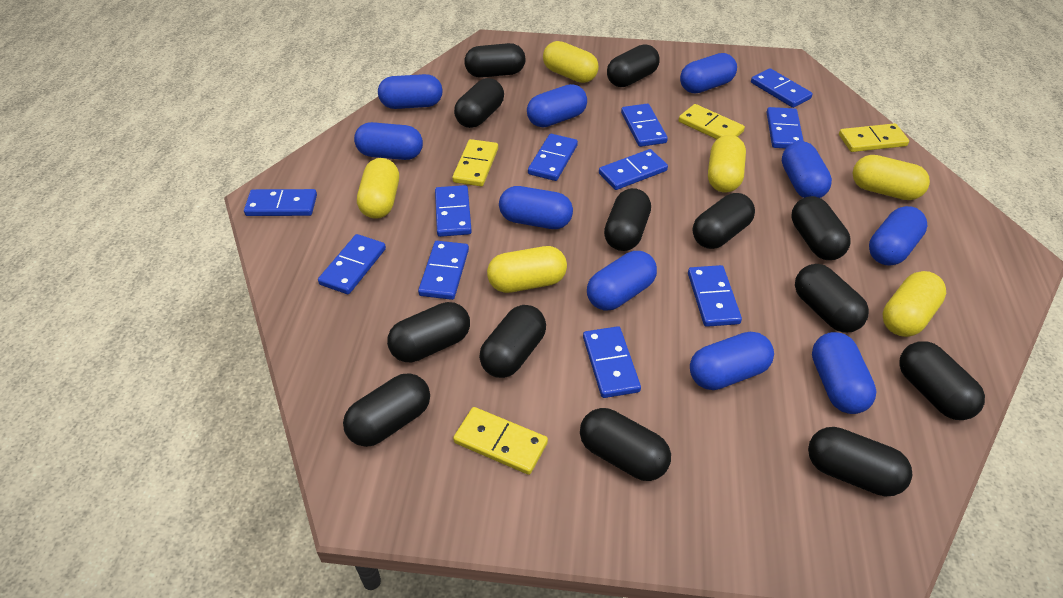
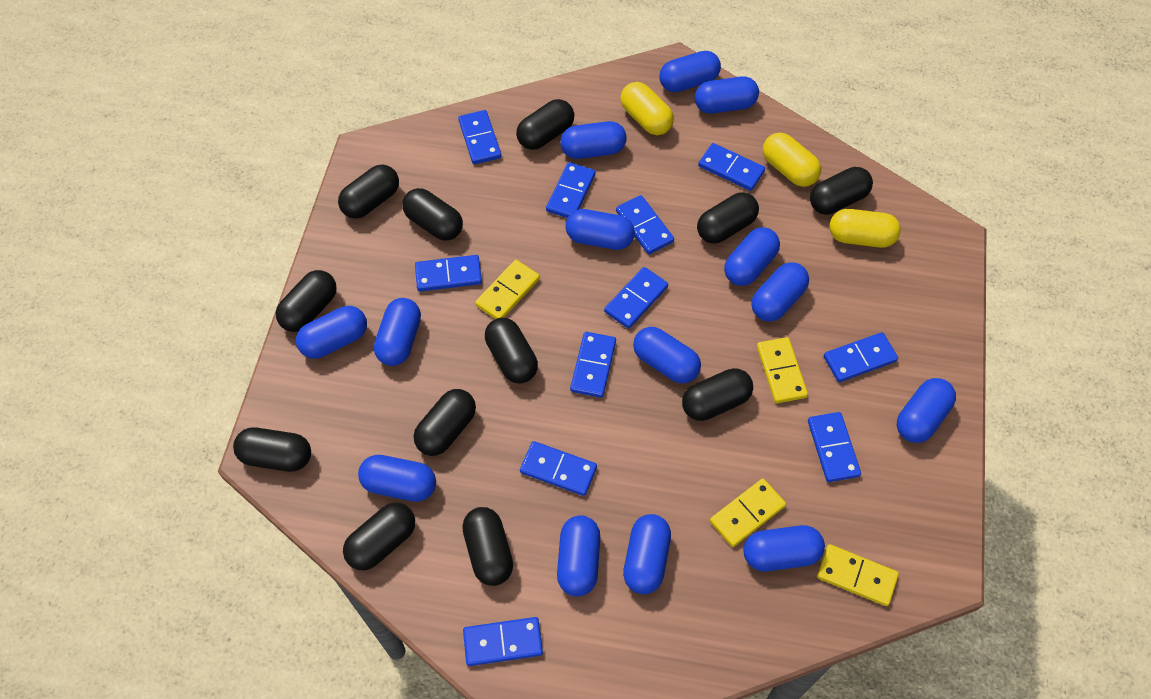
black capsule: 13 -> 12
blue capsule: 10 -> 14
yellow capsule: 6 -> 3

